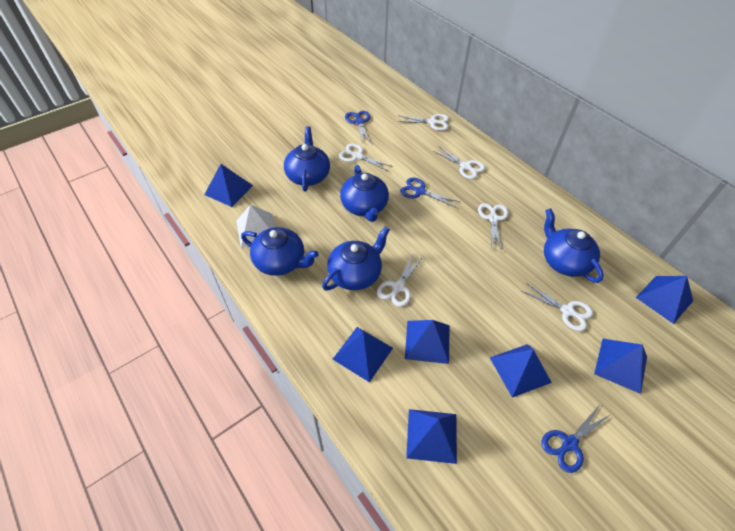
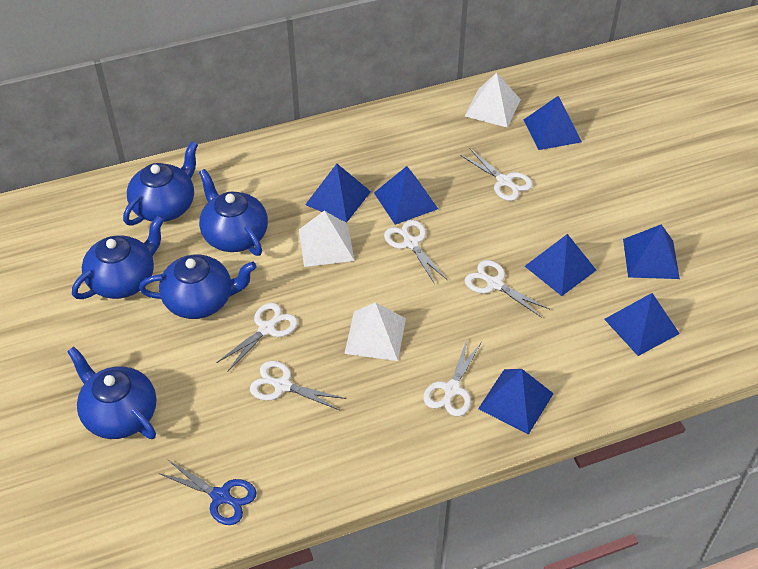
blue scissors: 3 -> 1
white pyramid: 1 -> 3

